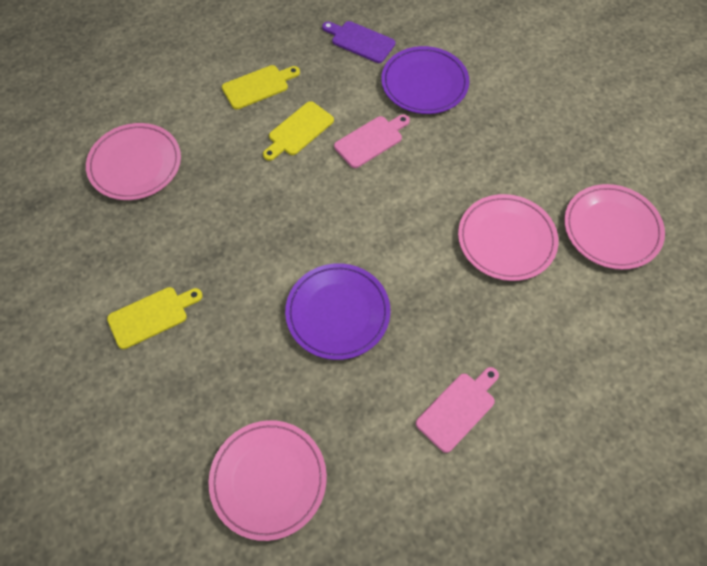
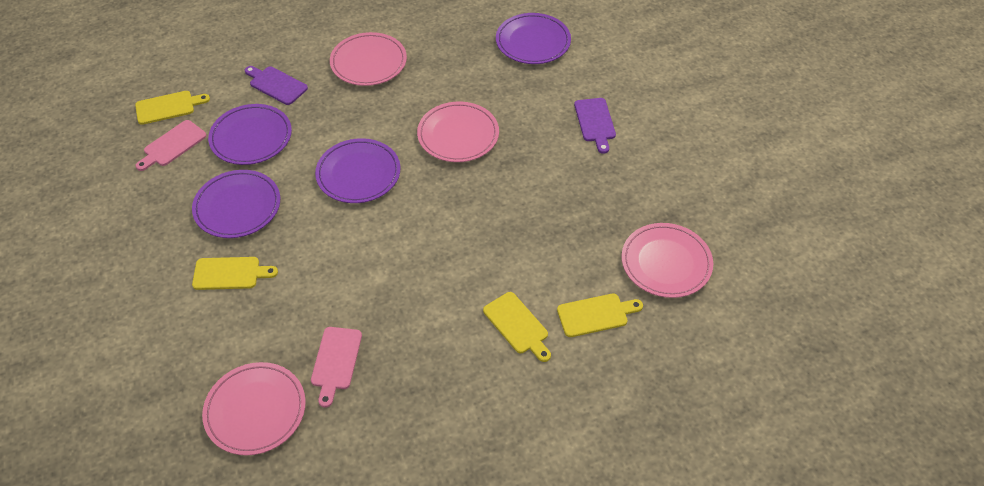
purple cutting board: 1 -> 2
purple plate: 2 -> 4
yellow cutting board: 3 -> 4

